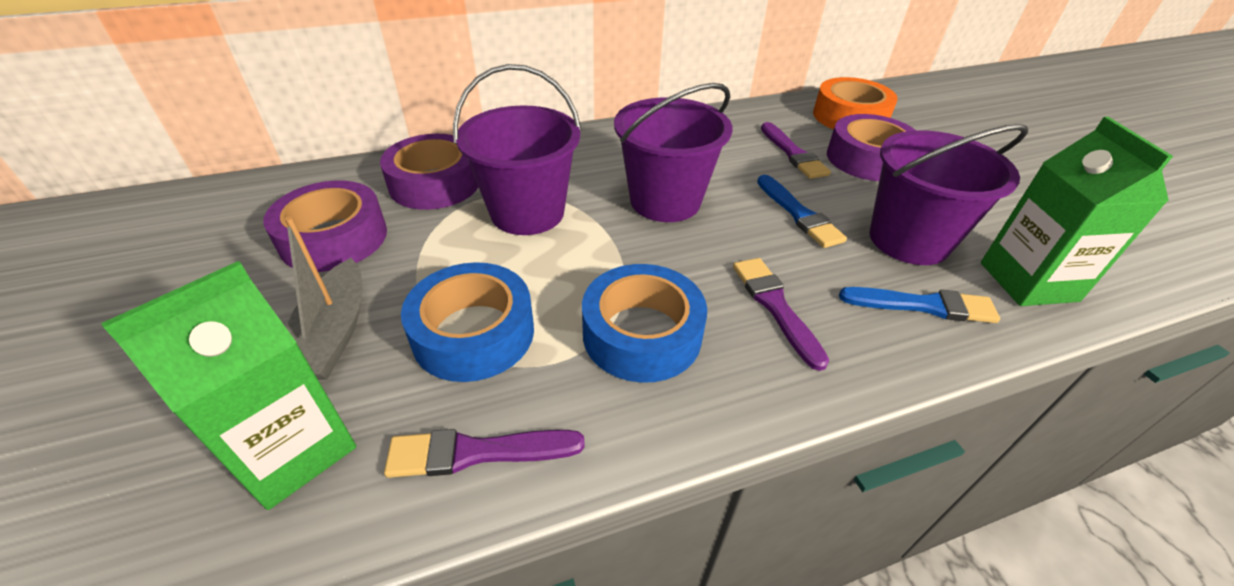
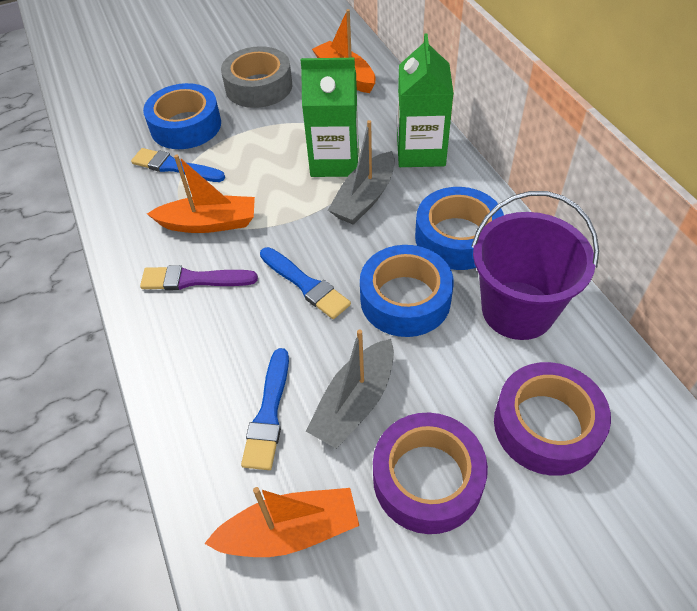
blue brush: 2 -> 3
blue tape: 2 -> 3
grey boat: 1 -> 2
grey tape: 0 -> 1
orange boat: 0 -> 3
orange tape: 1 -> 0
purple brush: 3 -> 1
purple bucket: 3 -> 1
purple tape: 3 -> 2

